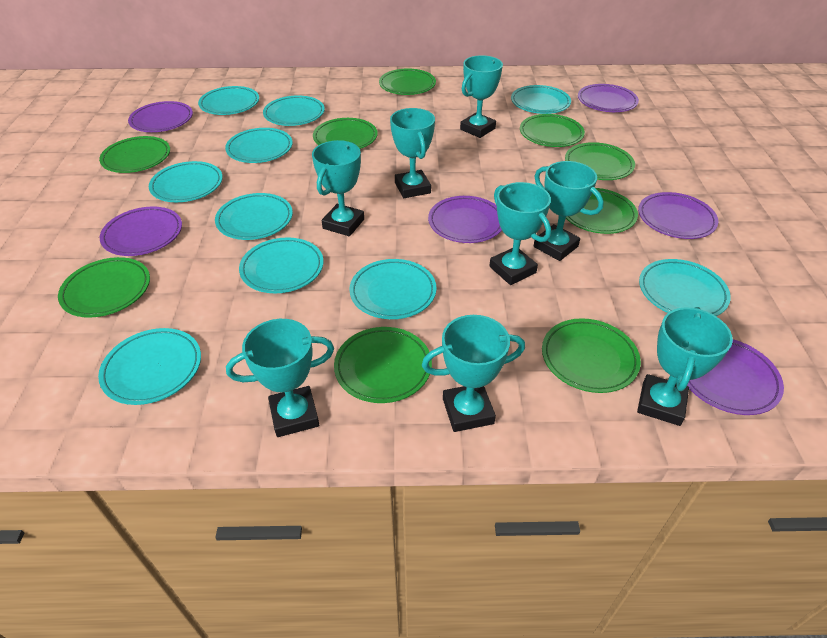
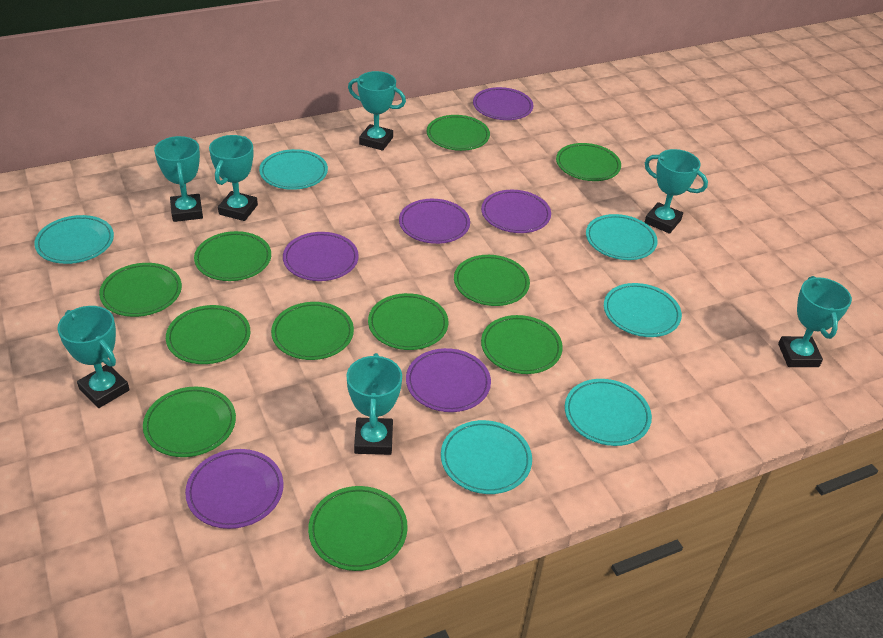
green plate: 9 -> 11
turquoise plate: 10 -> 6
turquoise trophy: 8 -> 7

